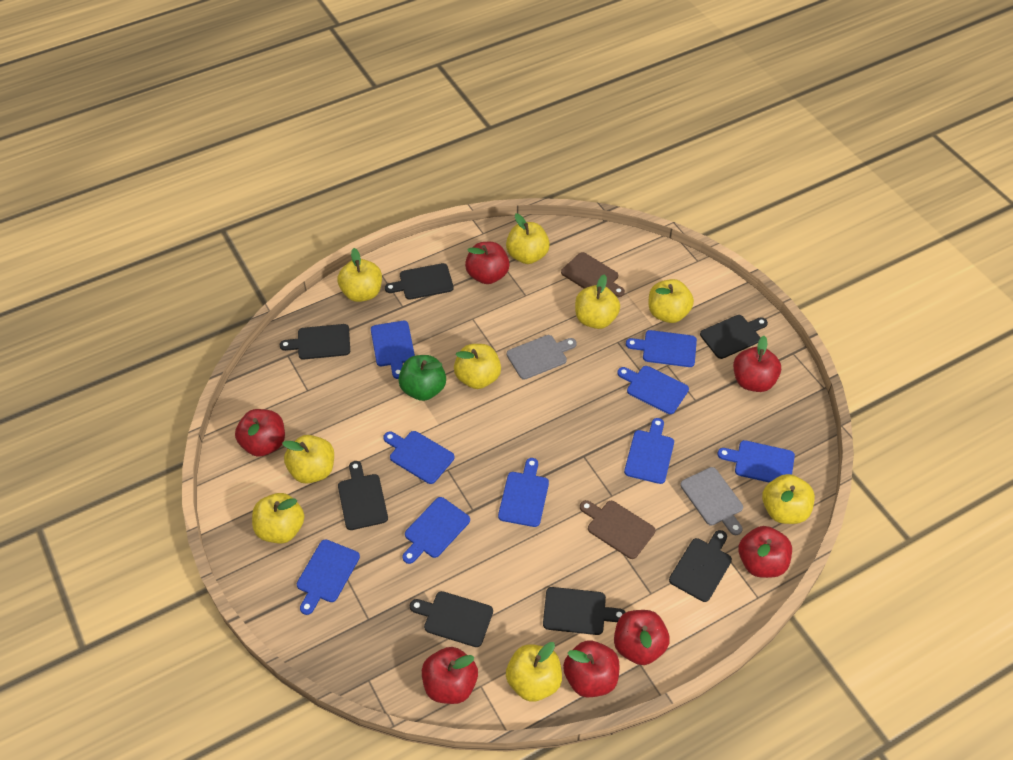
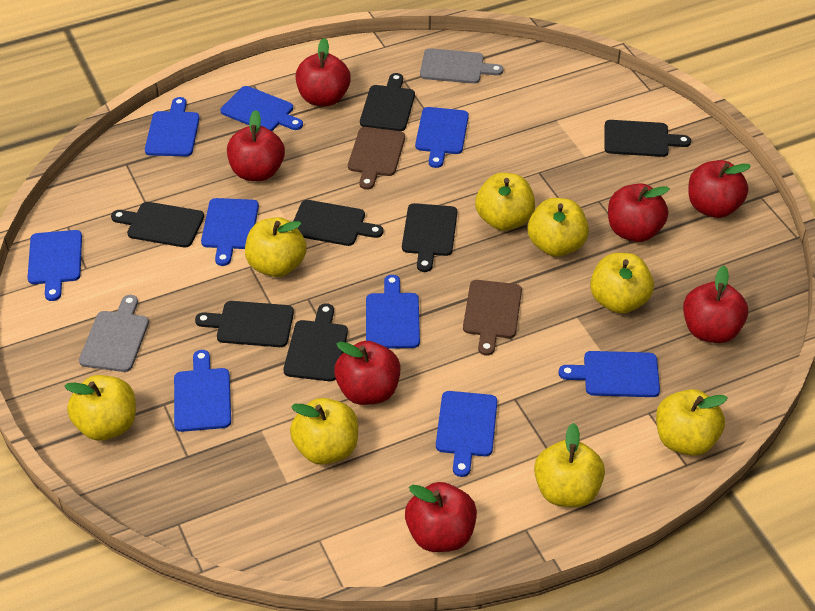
green apple: 1 -> 0
yellow apple: 9 -> 8

